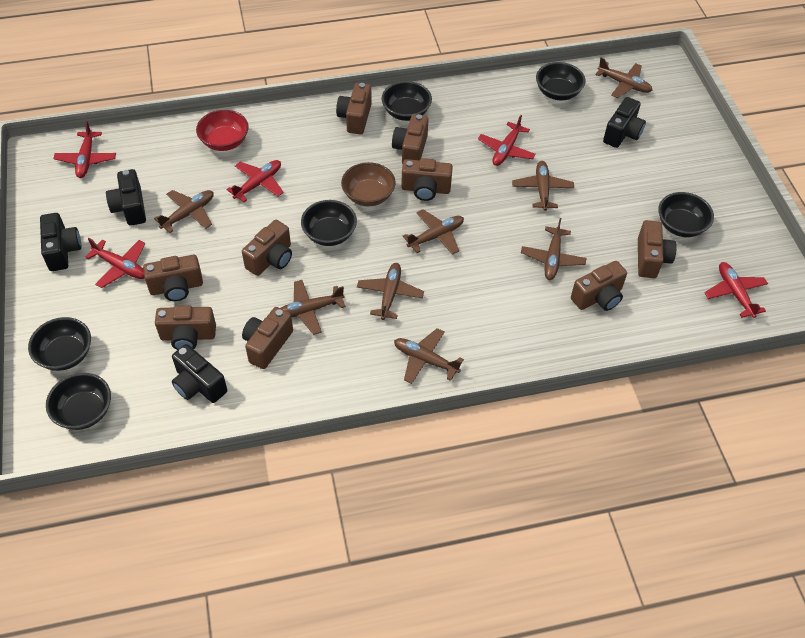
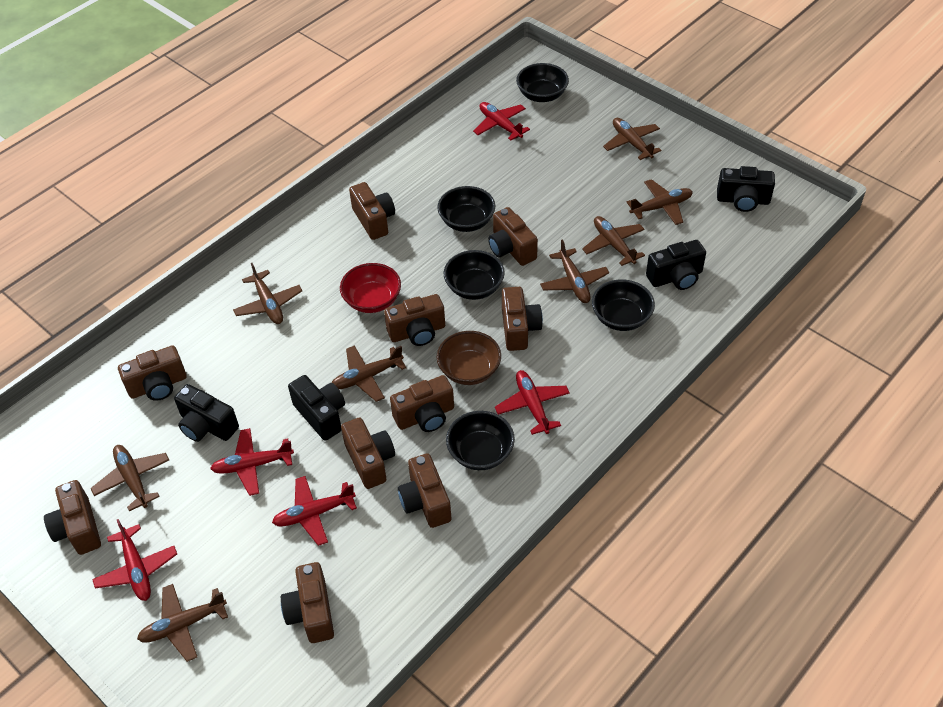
black bowl: 6 -> 5
brown camera: 9 -> 10

